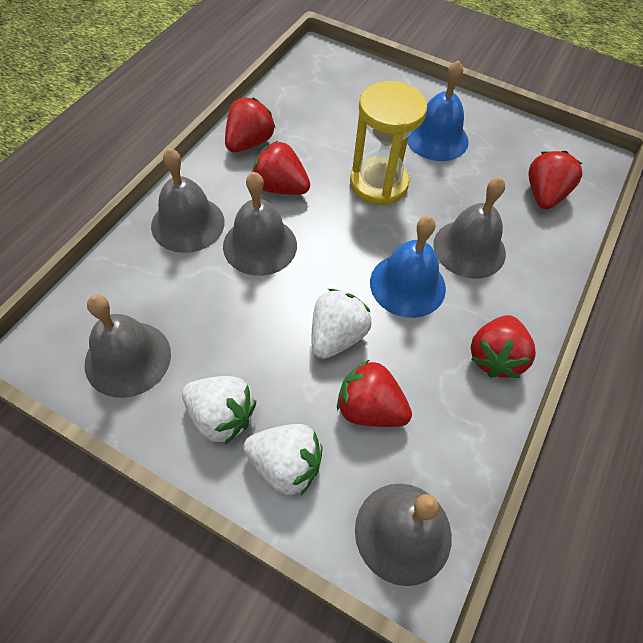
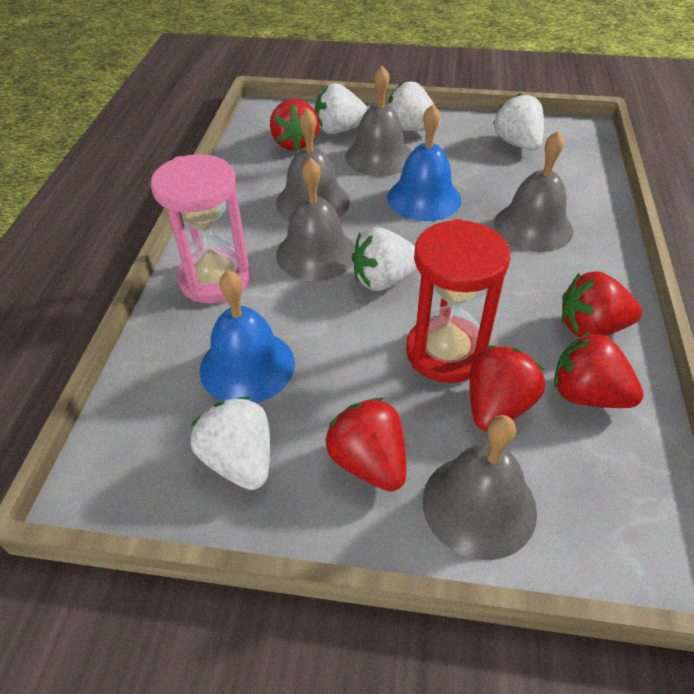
pink hourglass: 0 -> 1
red hourglass: 0 -> 1
white strawberry: 3 -> 5
yellow hourglass: 1 -> 0

